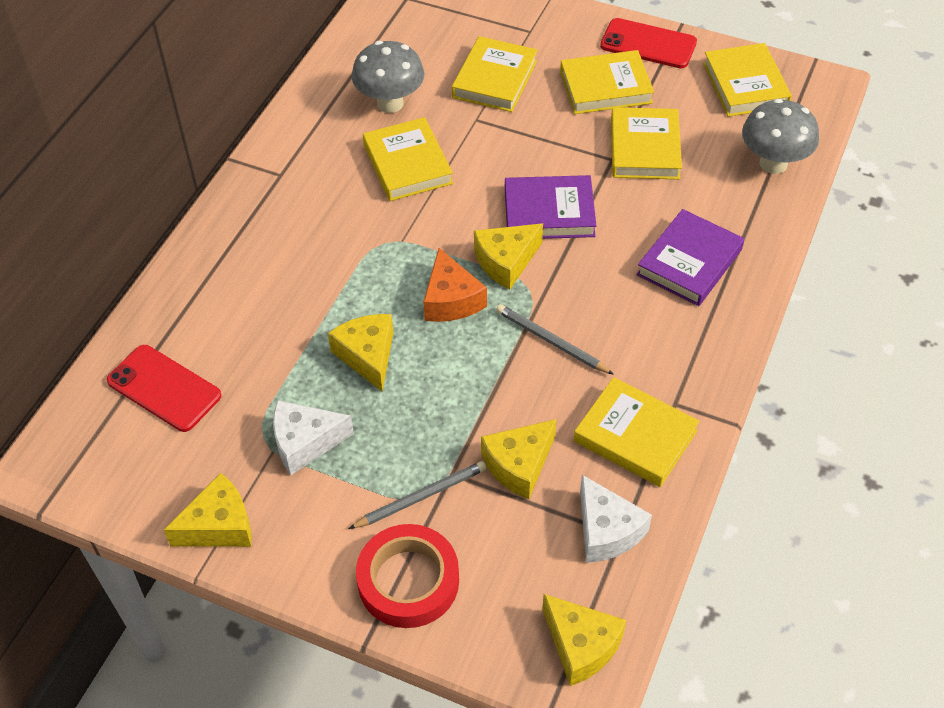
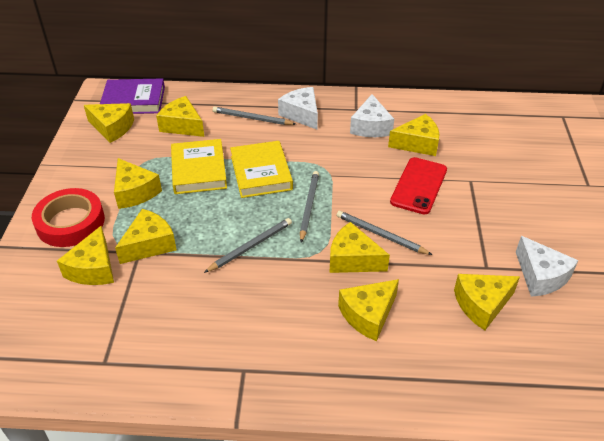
grey mushroom: 2 -> 0
grey pencil: 2 -> 4
orange cheese: 1 -> 0
purple book: 2 -> 1
red phone: 2 -> 1
white cheese: 2 -> 3
yellow book: 6 -> 2
yellow cheese: 5 -> 9

